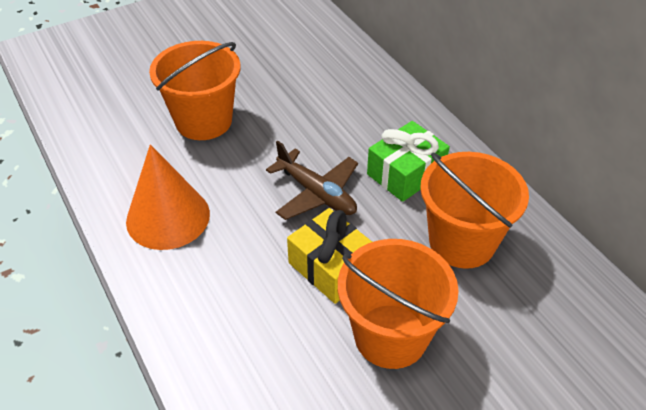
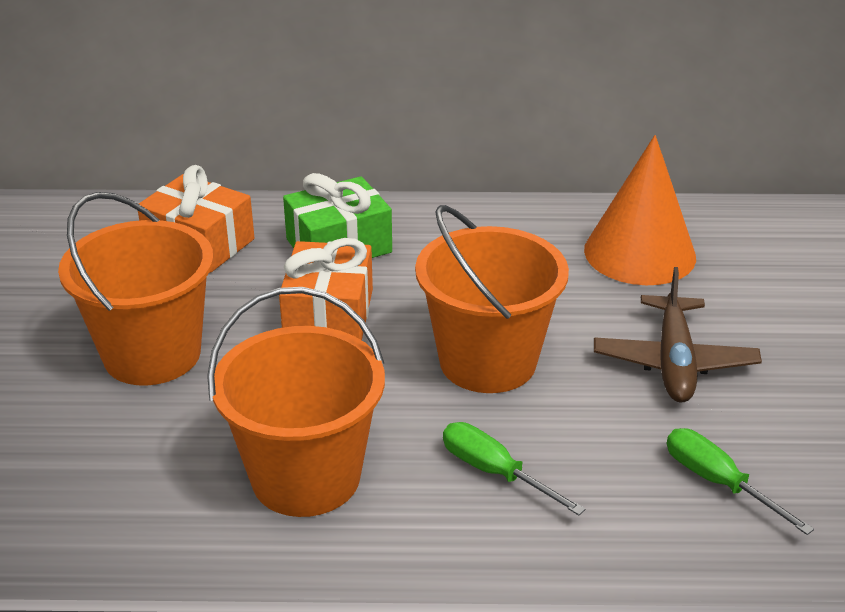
green screwdriver: 0 -> 2
orange gift: 0 -> 2
yellow gift: 1 -> 0

